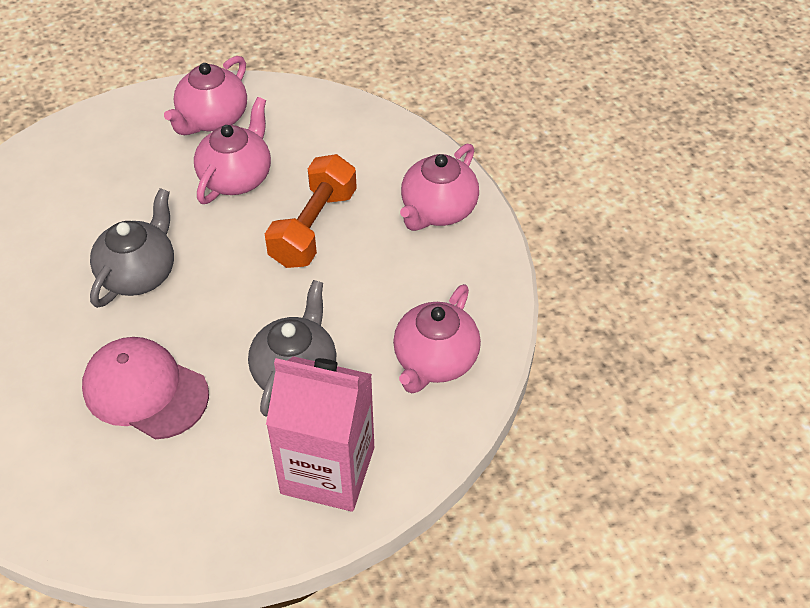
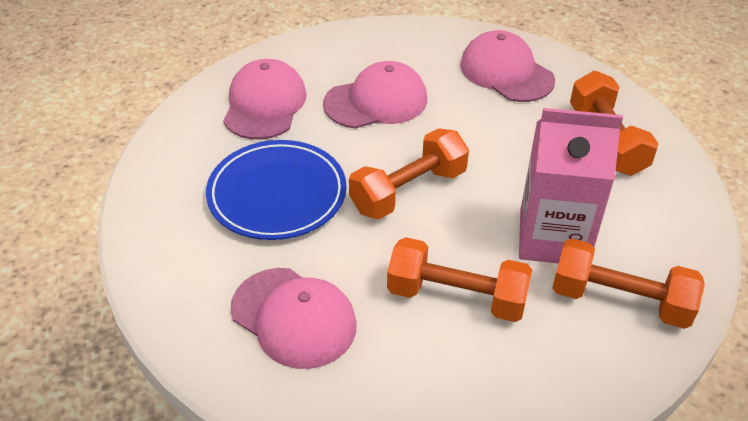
blue plate: 0 -> 1
grey teapot: 2 -> 0
orange dumbbell: 1 -> 4
pink cap: 1 -> 4
pink teapot: 4 -> 0

